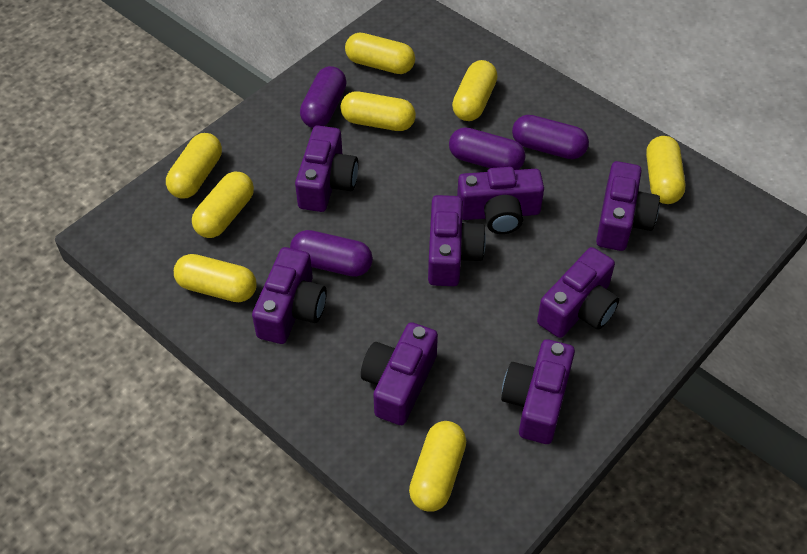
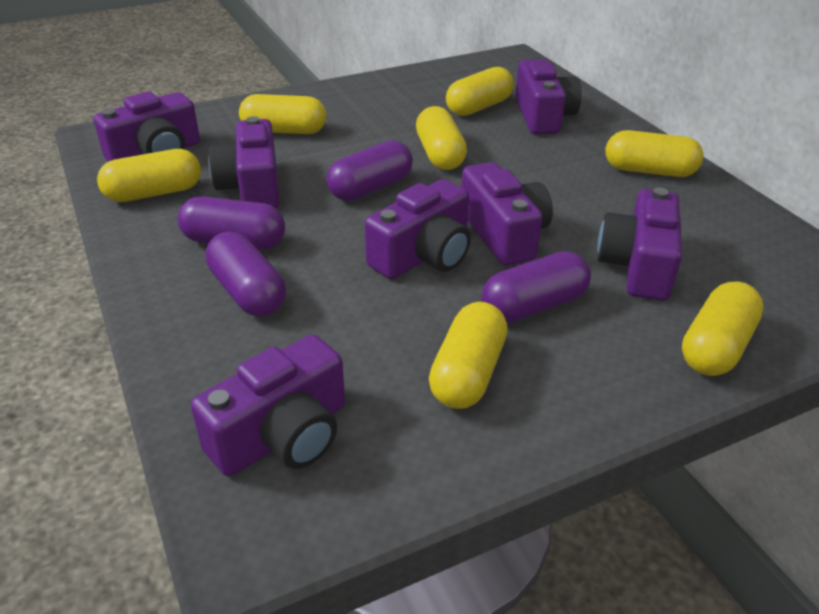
purple camera: 8 -> 7
yellow capsule: 8 -> 7

